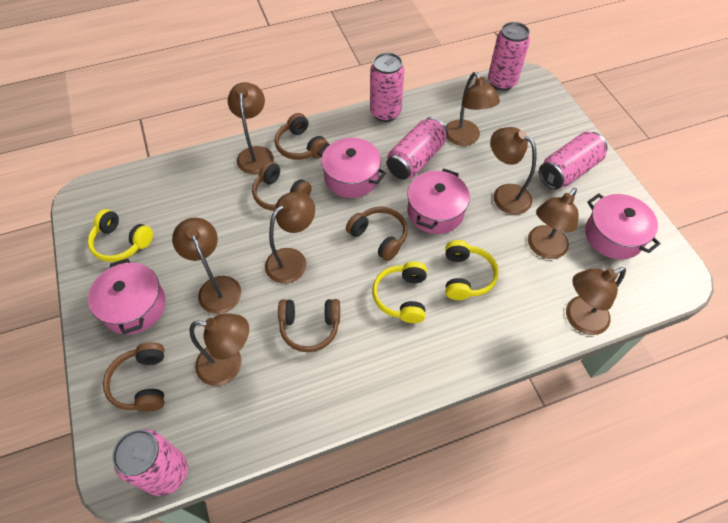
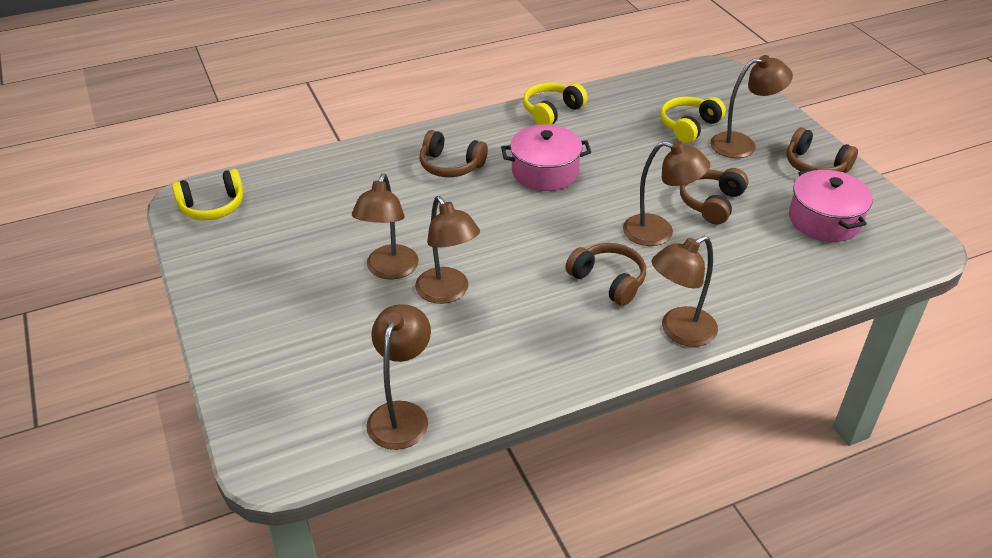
brown headphones: 5 -> 4
brown lamp: 8 -> 6
pink can: 5 -> 0
pink pot: 4 -> 2

